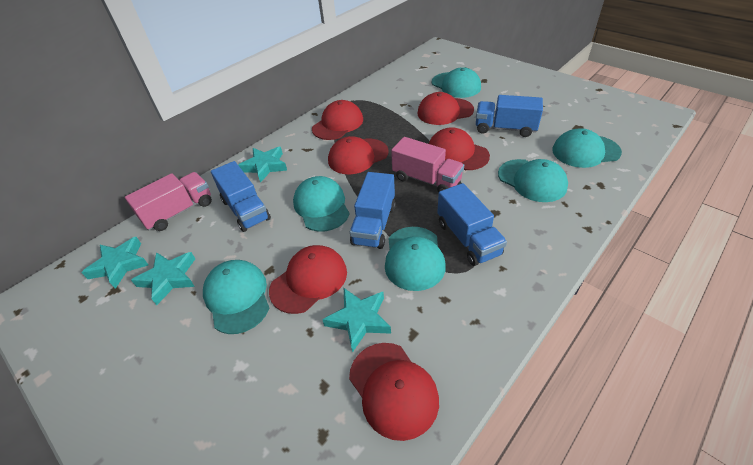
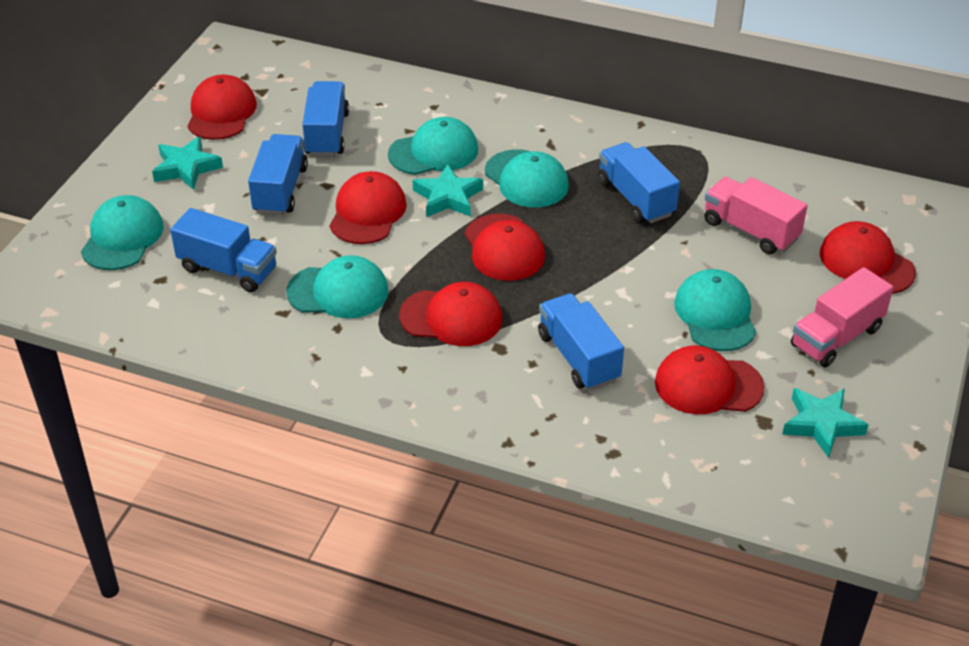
blue truck: 4 -> 5
turquoise cap: 6 -> 5
turquoise star: 4 -> 3

